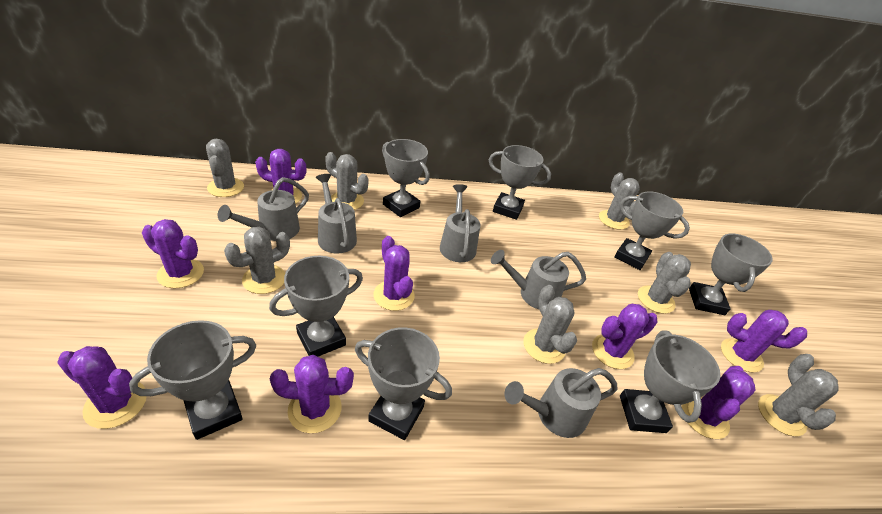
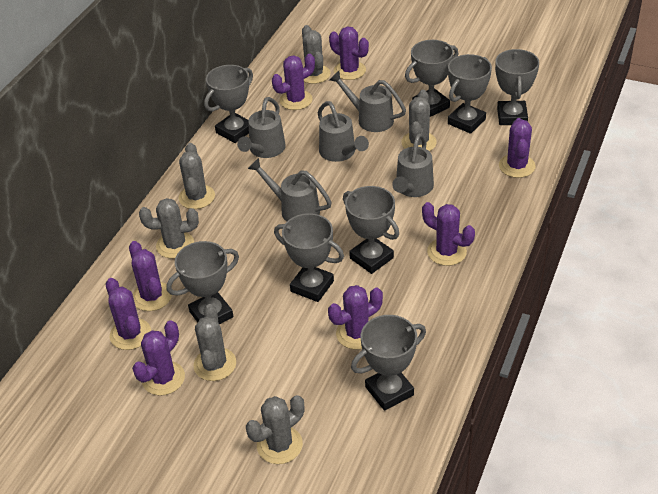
grey cactus: 7 -> 6

